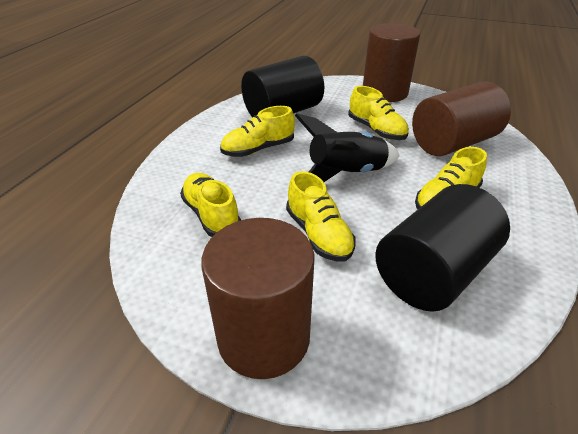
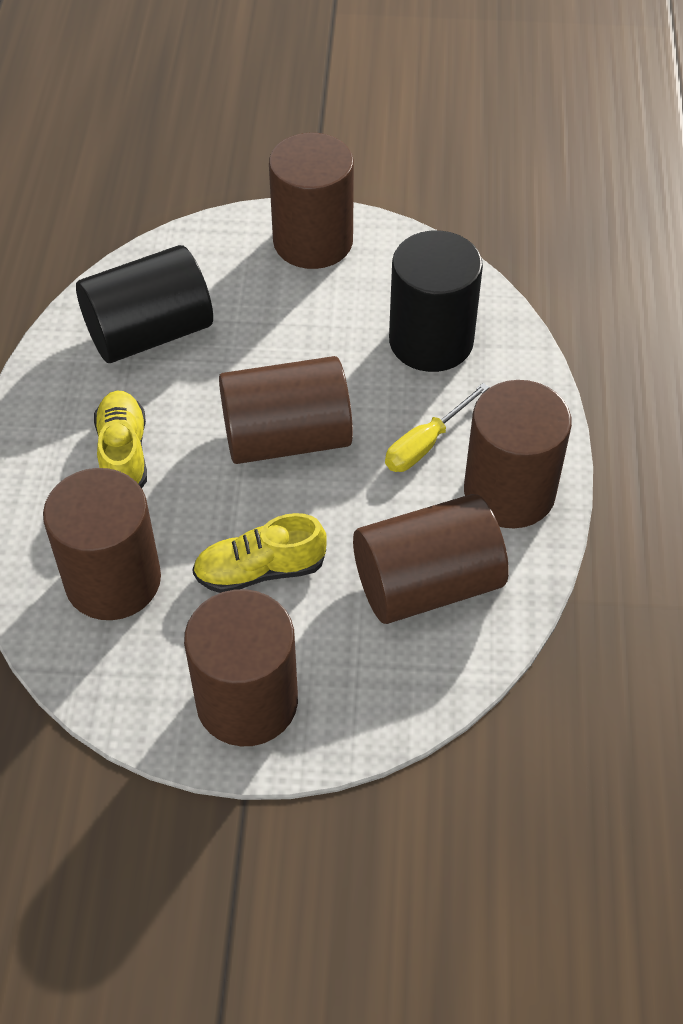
black rocket: 1 -> 0
brown cylinder: 3 -> 6
yellow screwdriver: 0 -> 1
yellow shoe: 5 -> 2

